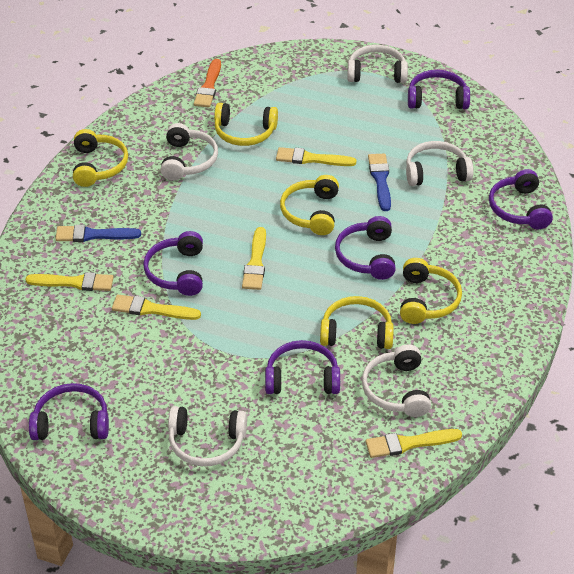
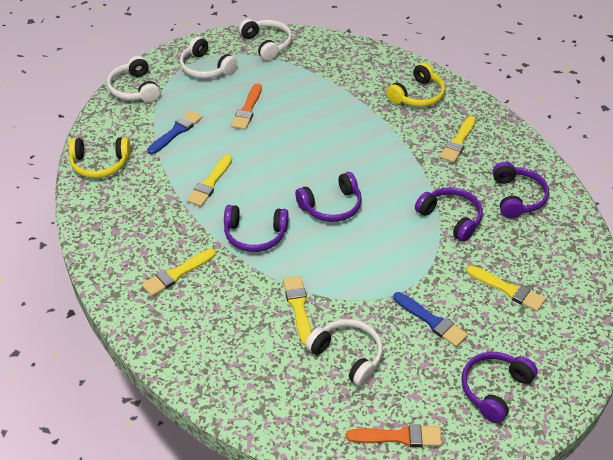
orange brush: 1 -> 2
purple headphones: 6 -> 5
white headphones: 5 -> 4
yellow headphones: 5 -> 2

